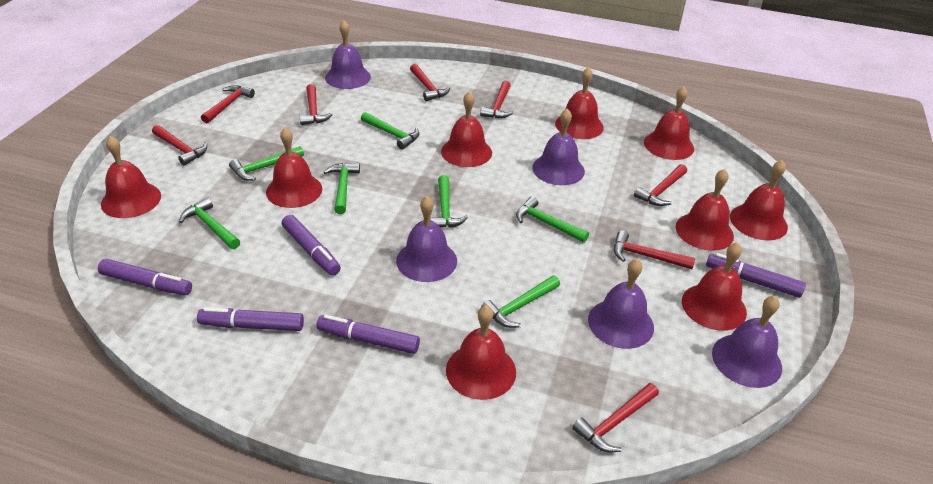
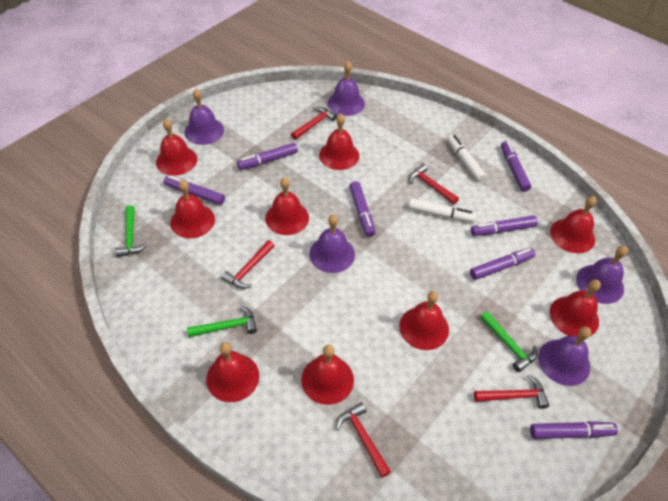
green hammer: 7 -> 3
purple marker: 5 -> 7
red hammer: 8 -> 5
white marker: 0 -> 2

